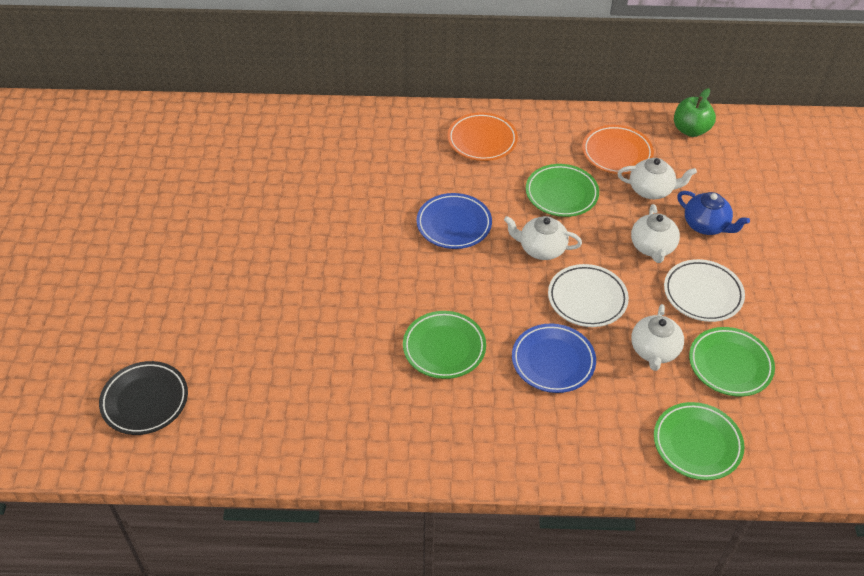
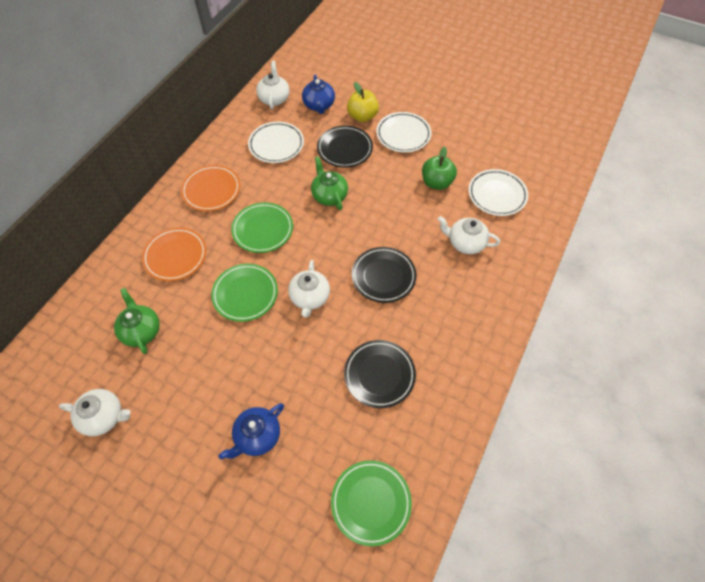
black plate: 1 -> 3
blue plate: 2 -> 0
blue teapot: 1 -> 2
green plate: 4 -> 3
green teapot: 0 -> 2
white plate: 2 -> 3
yellow apple: 0 -> 1

